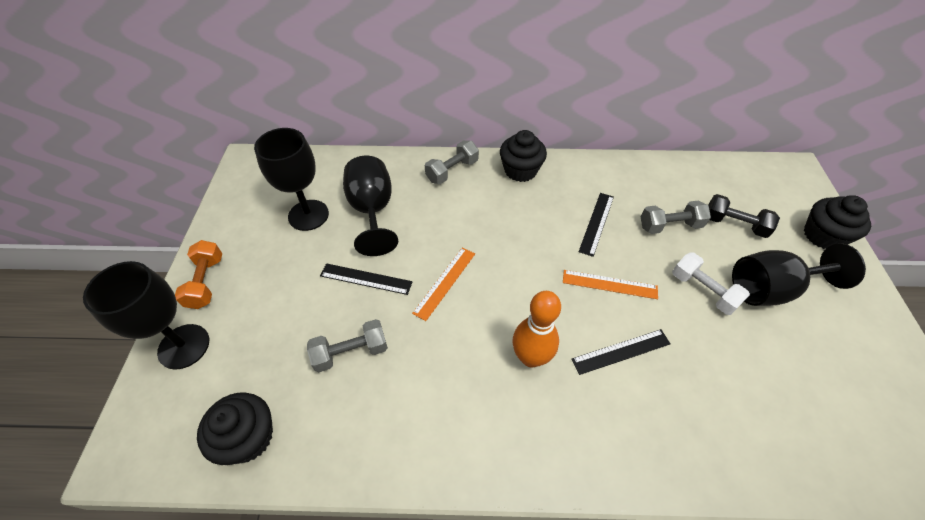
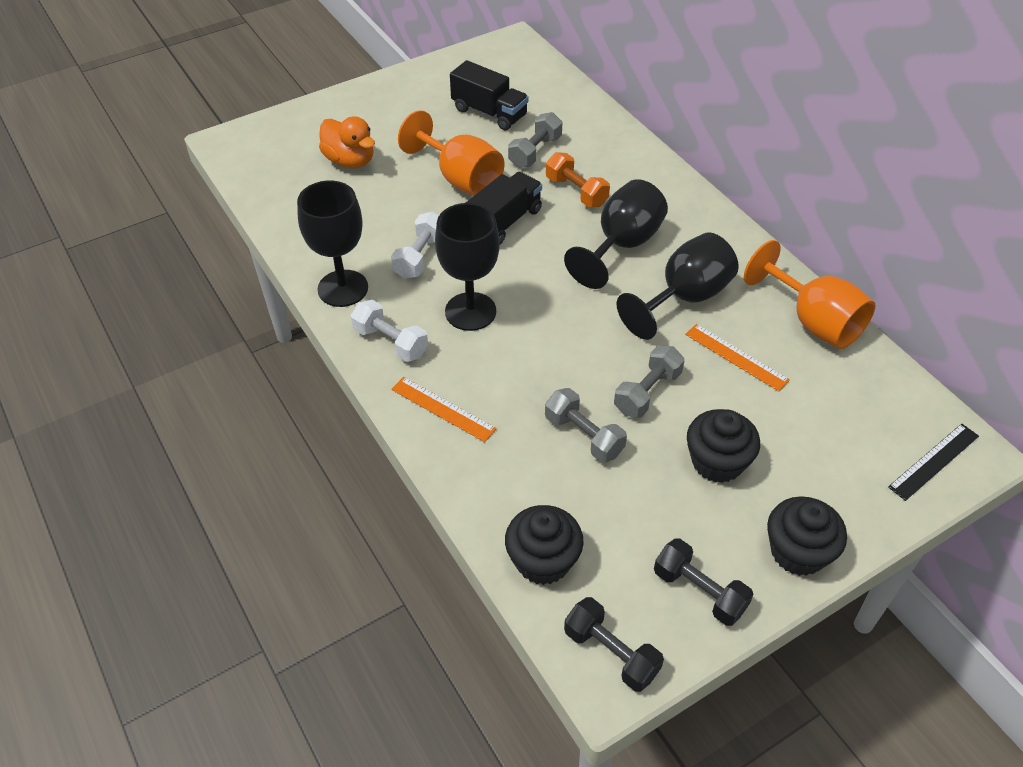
black dumbbell: 1 -> 2
black ruler: 3 -> 1
black truck: 0 -> 2
orange bowling pin: 1 -> 0
orange duck: 0 -> 1
orange goblet: 0 -> 2
white dumbbell: 1 -> 2

